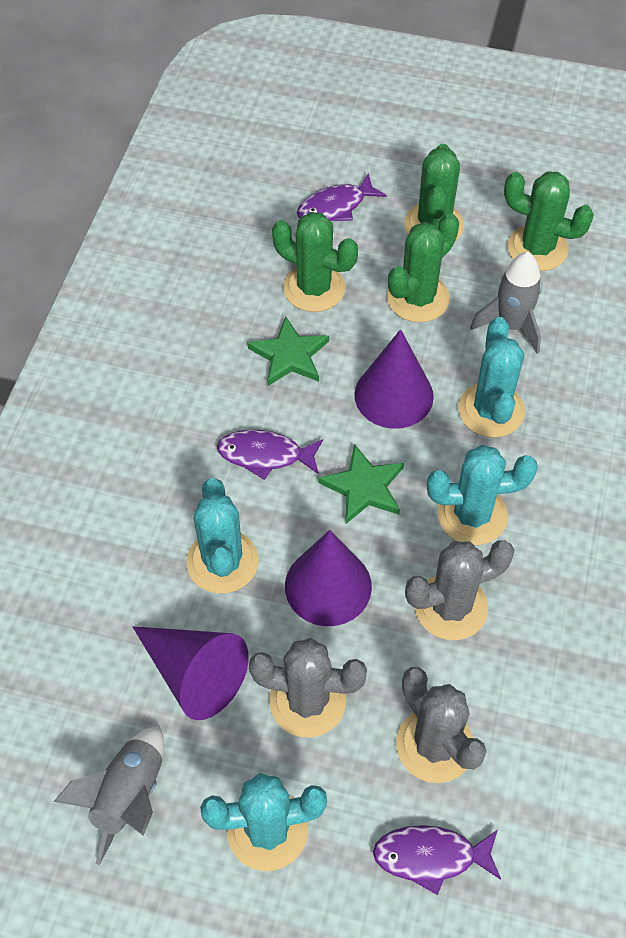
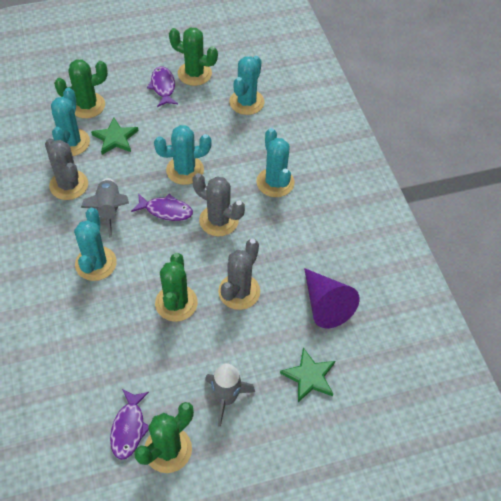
purple cone: 3 -> 1
turquoise cactus: 4 -> 5

